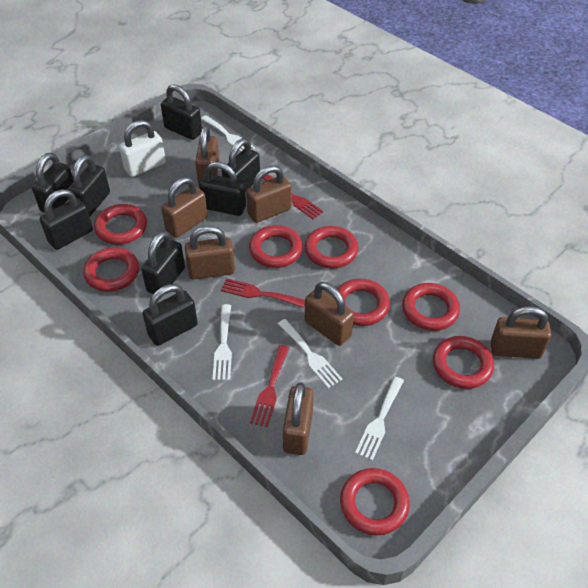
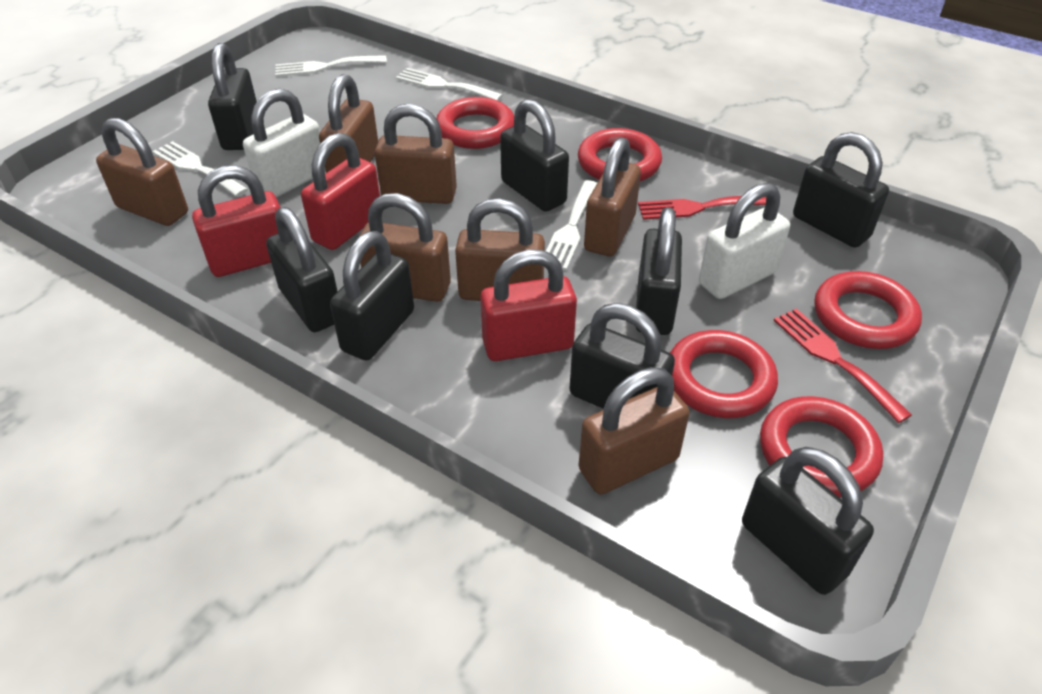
red fork: 3 -> 2
red padlock: 0 -> 3
red ring: 8 -> 5
white padlock: 1 -> 2

